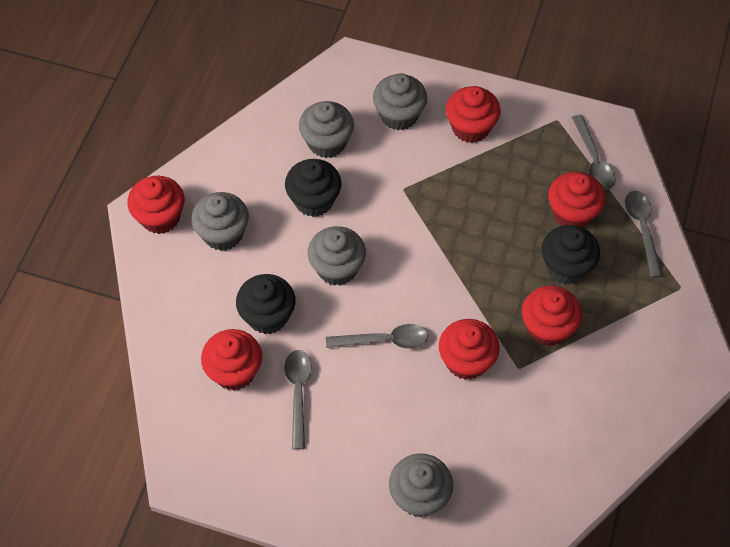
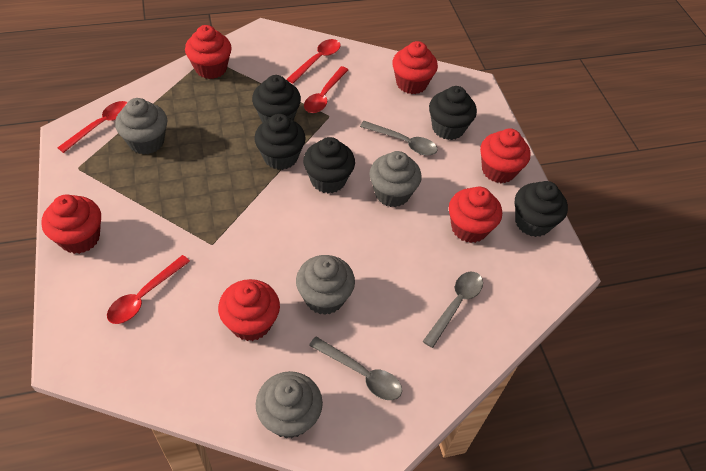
black cupcake: 3 -> 5
grey cupcake: 5 -> 4
grey spoon: 4 -> 3
red spoon: 0 -> 4

